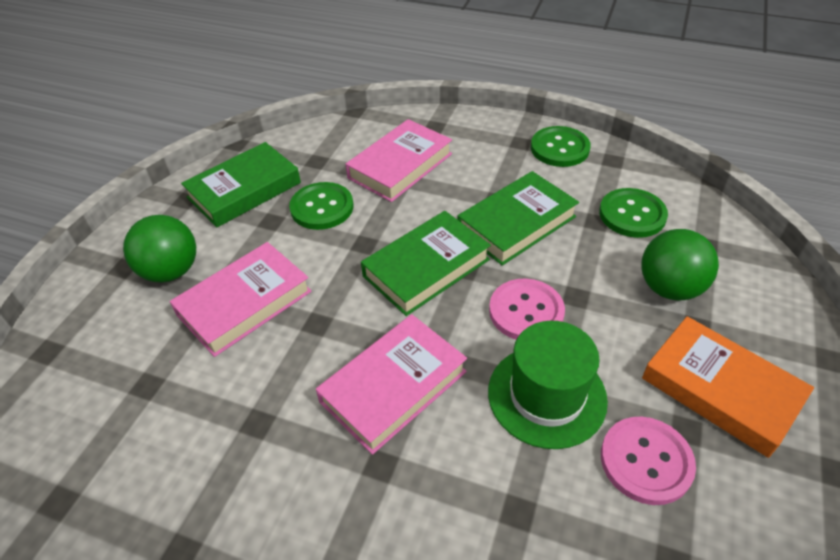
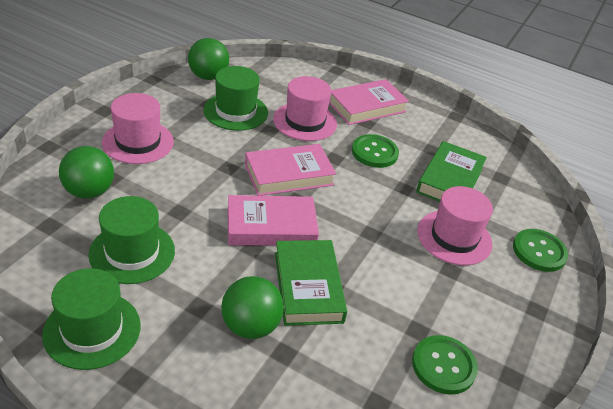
green ball: 2 -> 3
green book: 3 -> 2
green hat: 1 -> 3
orange book: 1 -> 0
pink button: 2 -> 0
pink hat: 0 -> 3

